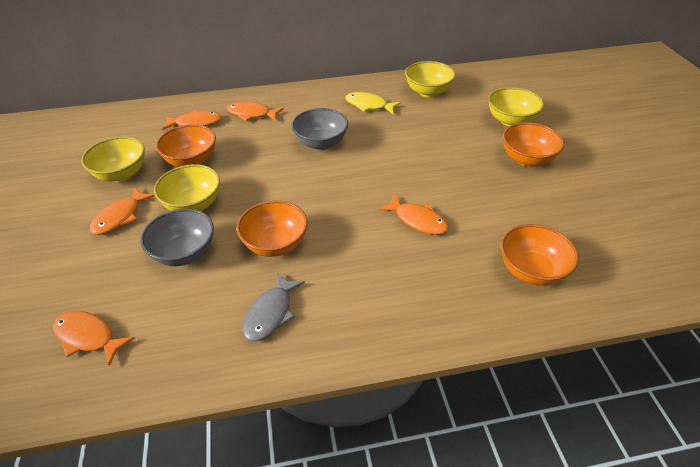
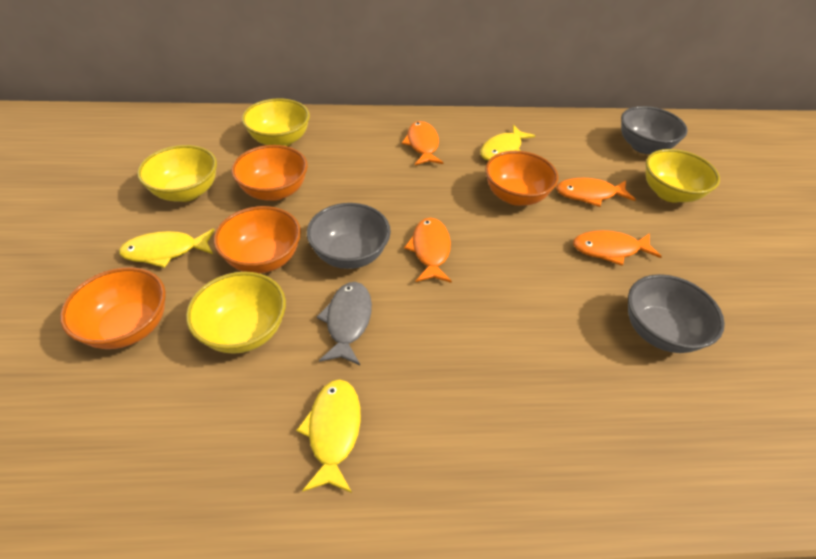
grey bowl: 2 -> 3
orange fish: 5 -> 4
yellow fish: 1 -> 3

